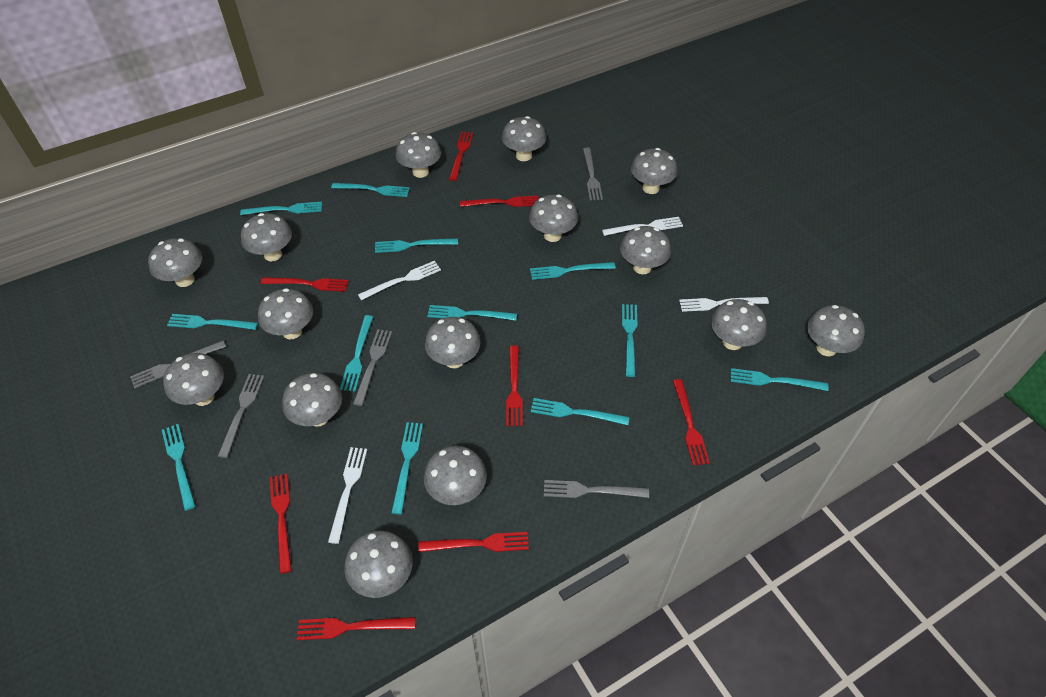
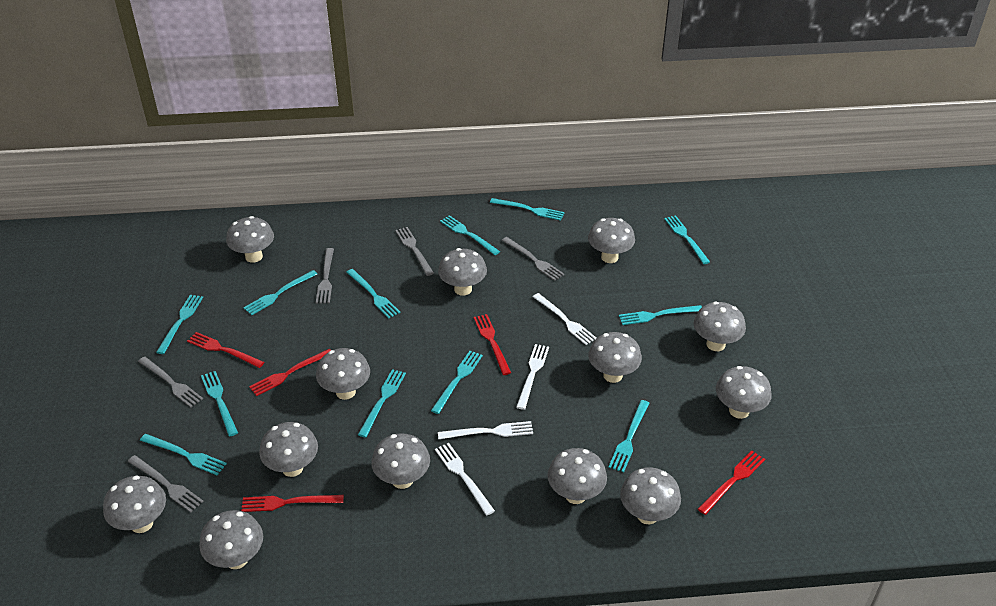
grey mushroom: 15 -> 13
red fork: 8 -> 5

